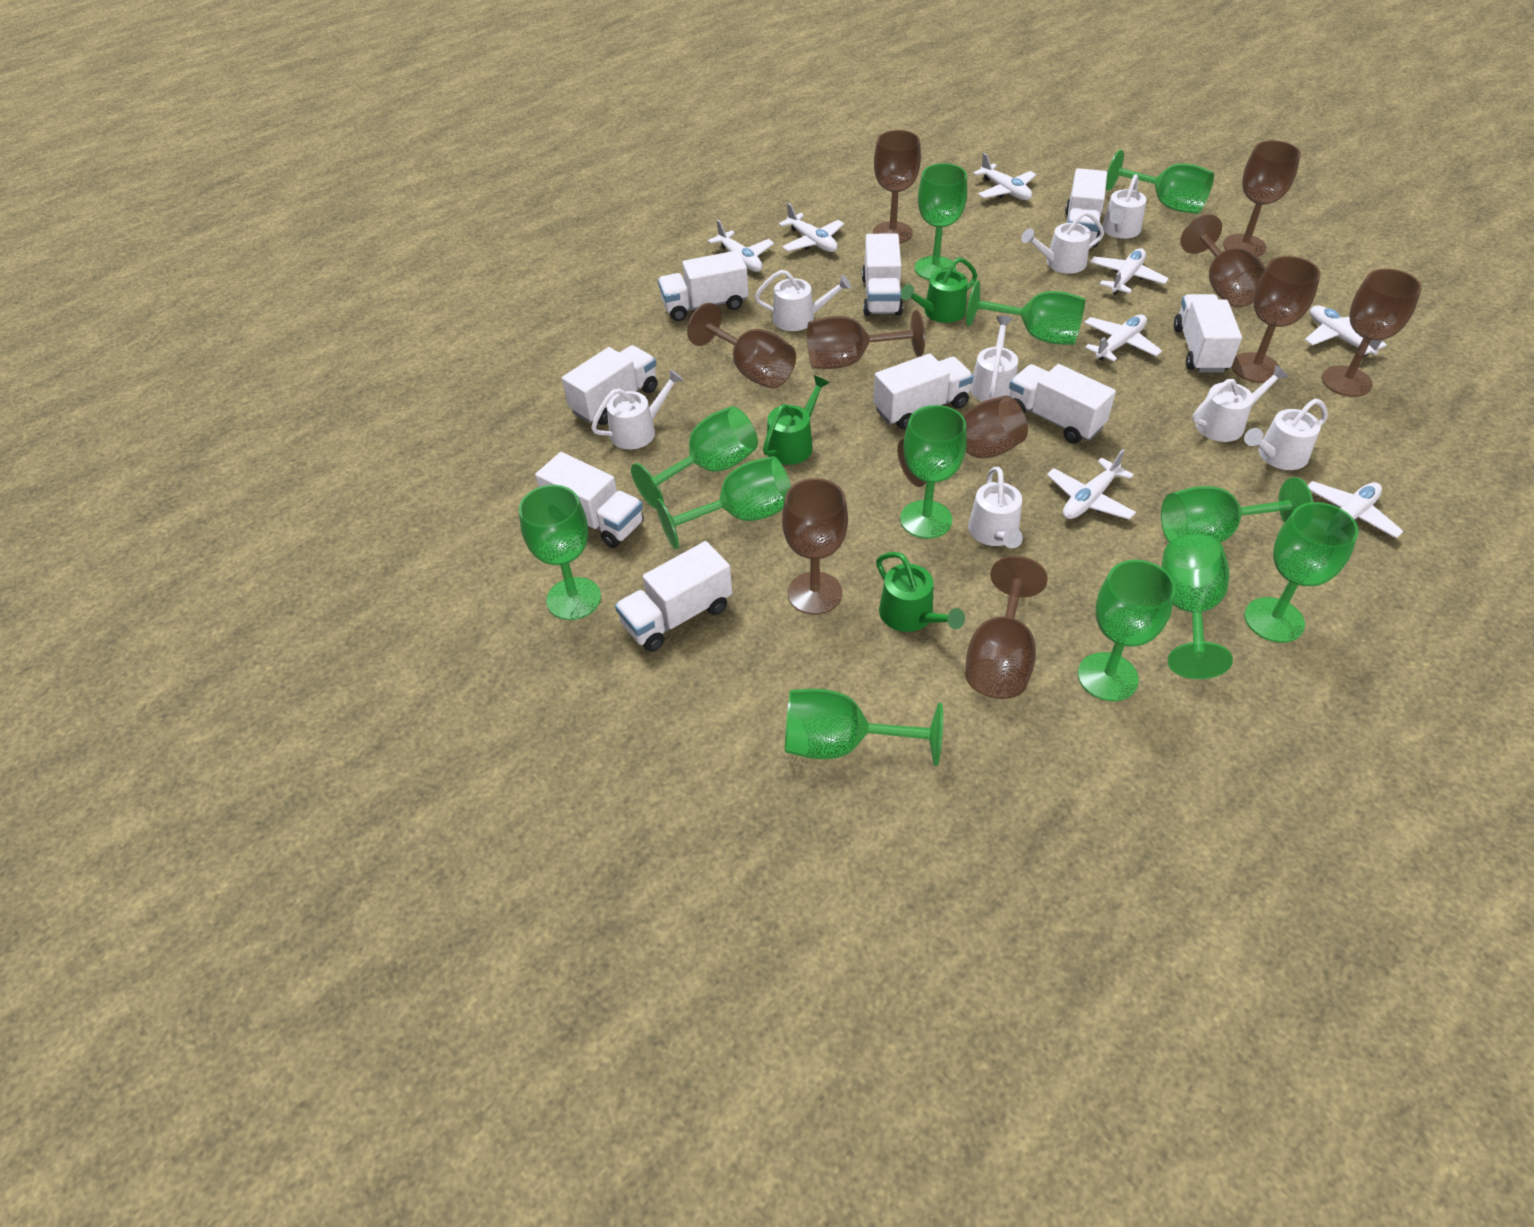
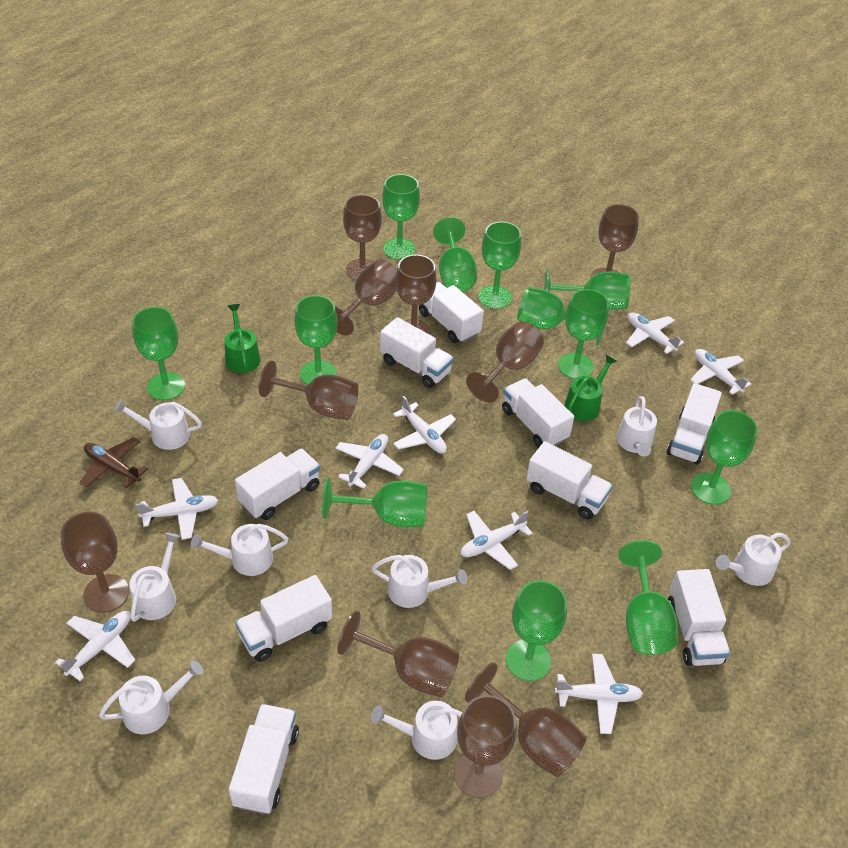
brown plane: 0 -> 1
green watering can: 3 -> 2

